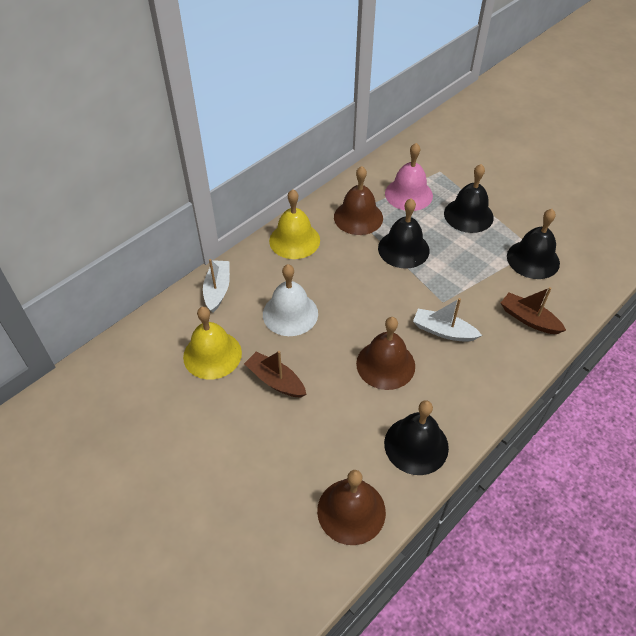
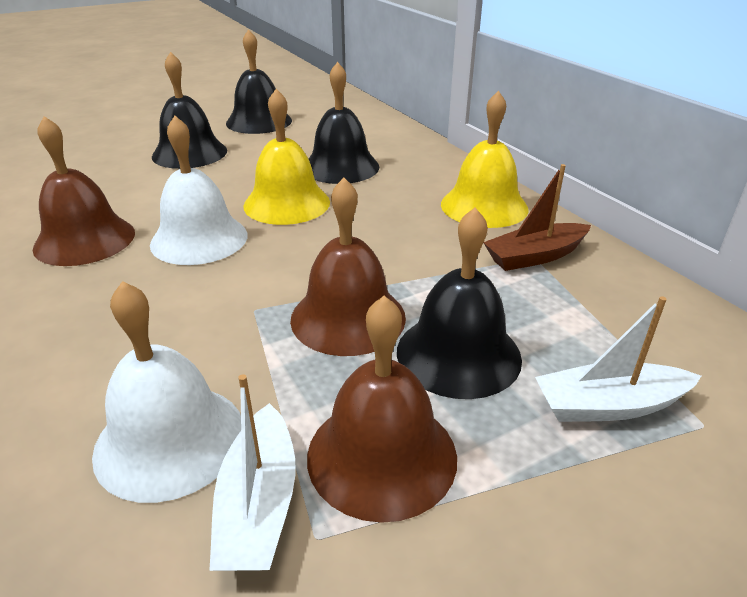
brown boat: 2 -> 1
pink bell: 1 -> 0
white bell: 1 -> 2

